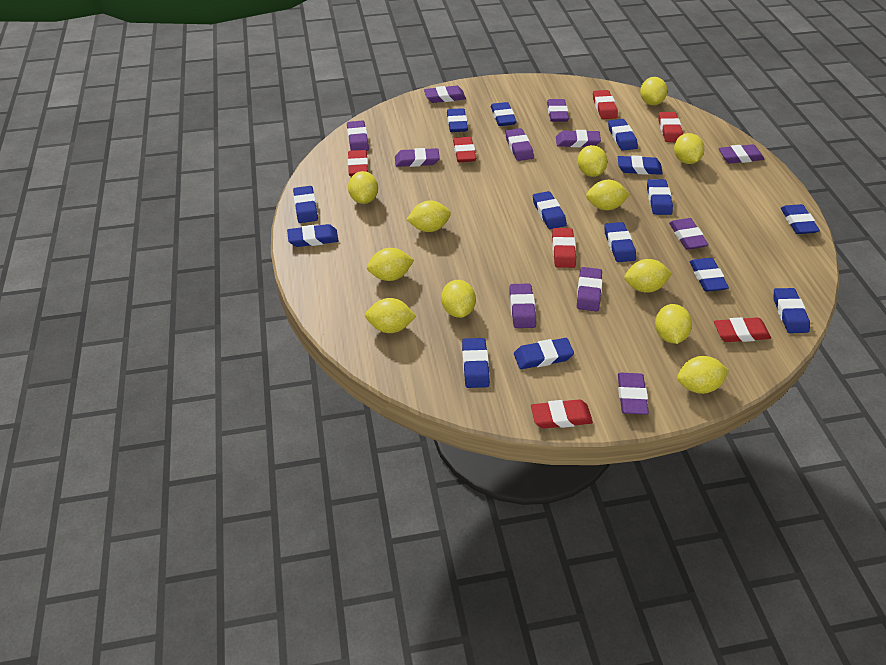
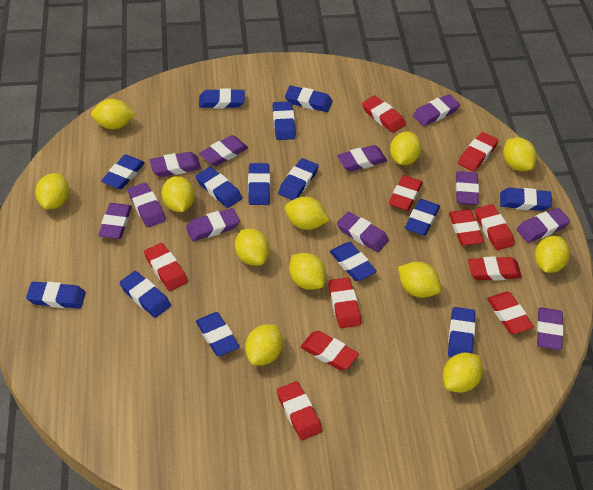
red eraser: 7 -> 11

